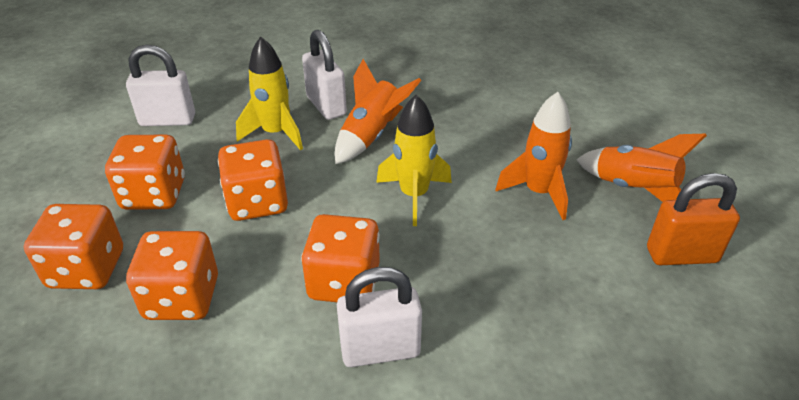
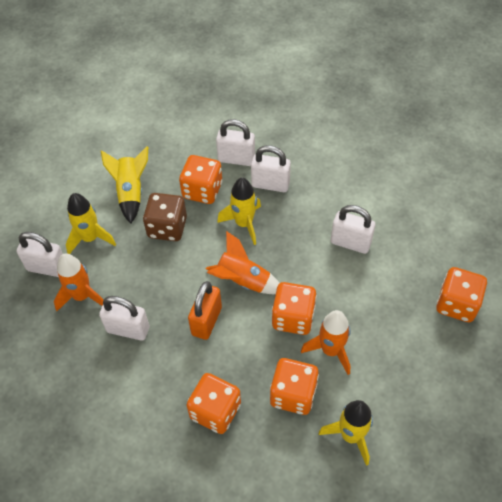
brown dice: 0 -> 1
white padlock: 3 -> 5
yellow rocket: 2 -> 4

